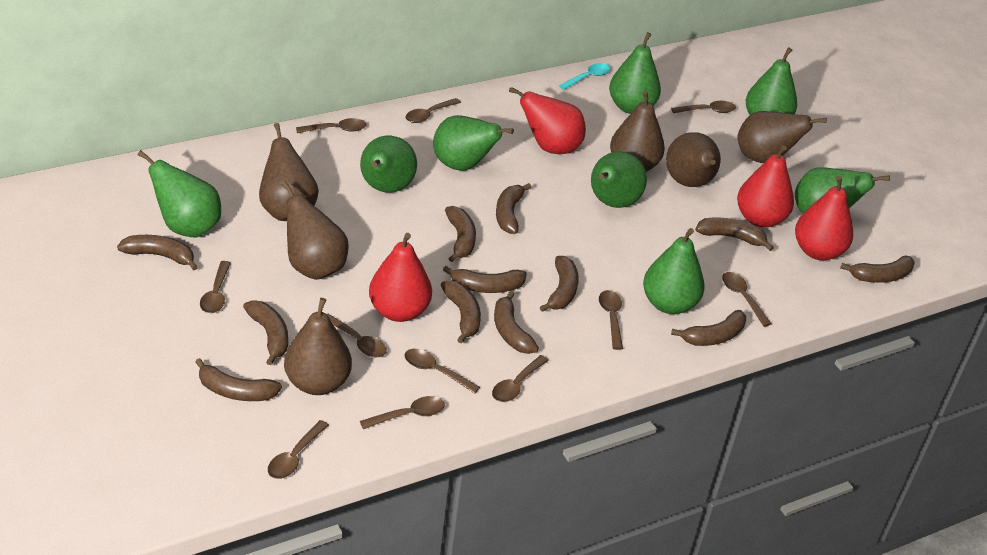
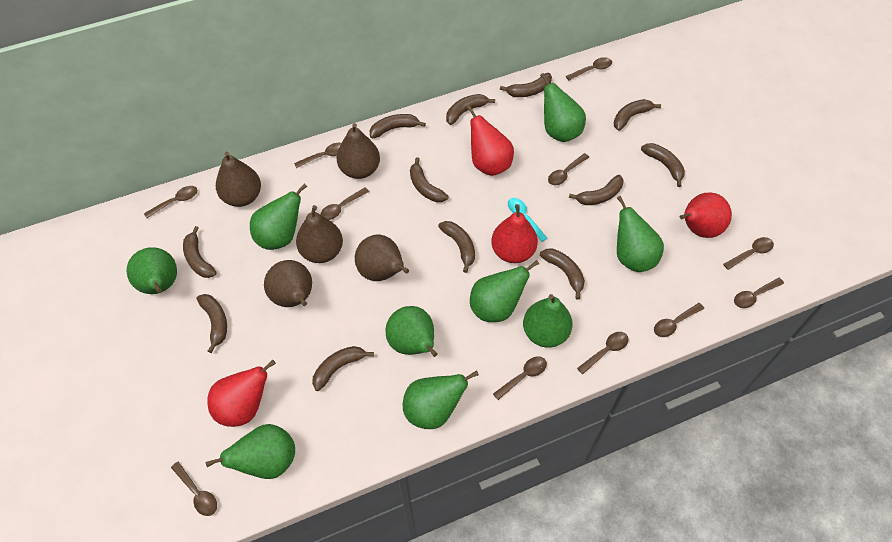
brown pear: 6 -> 5
green pear: 8 -> 9

